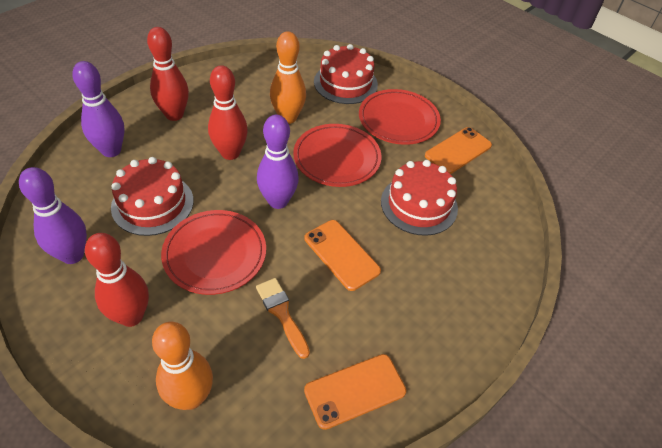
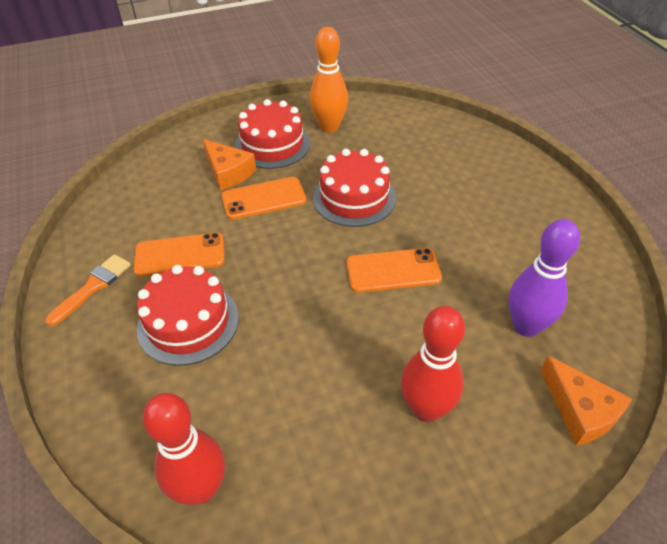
orange bowling pin: 2 -> 1
orange cheese: 0 -> 2
purple bowling pin: 3 -> 1
red bowling pin: 3 -> 2
red plate: 3 -> 0

